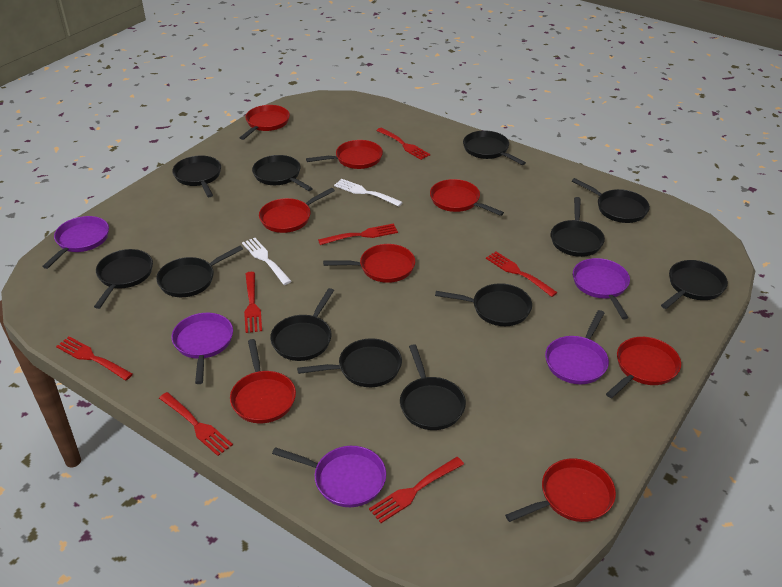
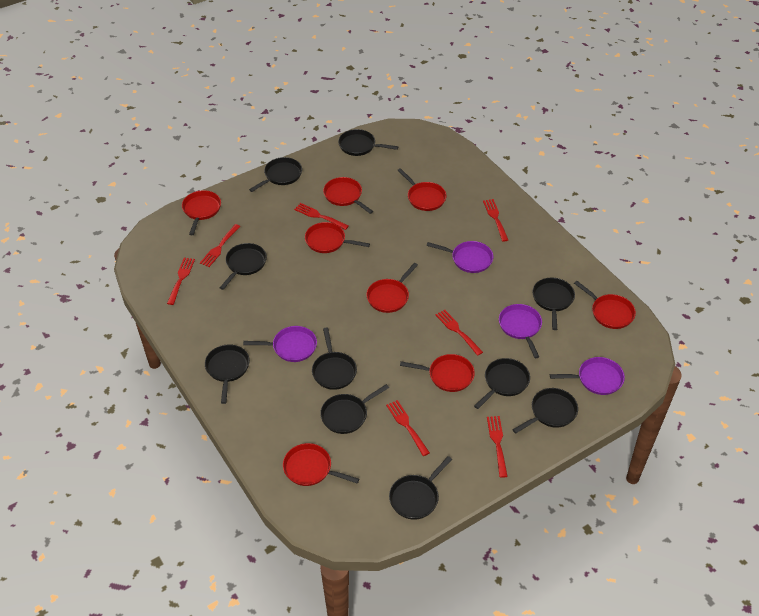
black pan: 12 -> 10
purple pan: 5 -> 4
white fork: 2 -> 0

